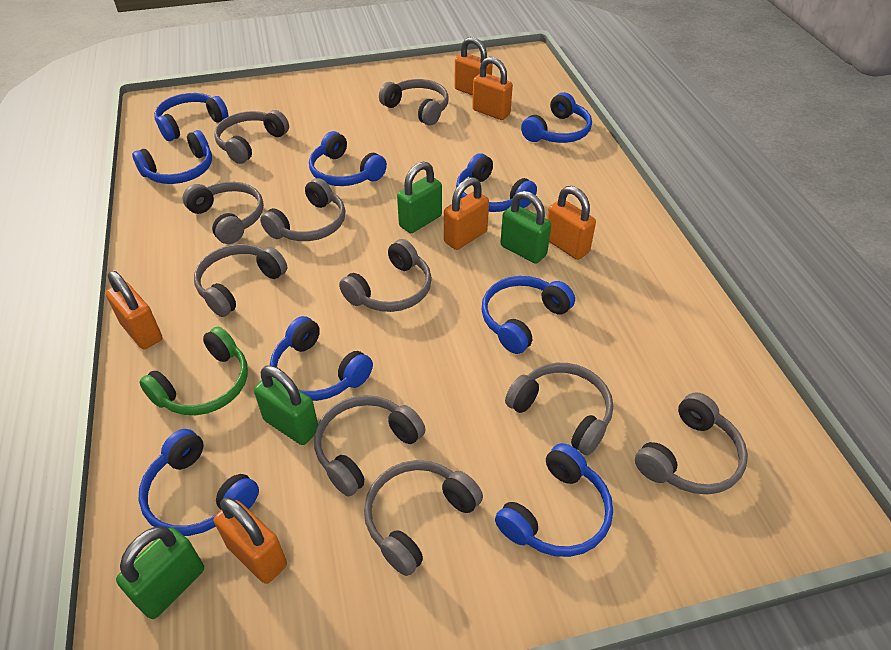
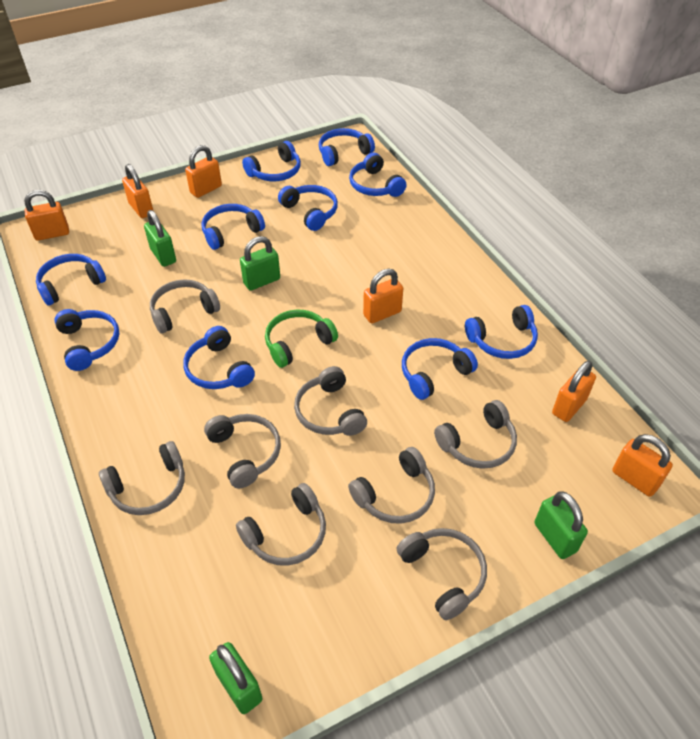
blue headphones: 9 -> 10
grey headphones: 10 -> 8

